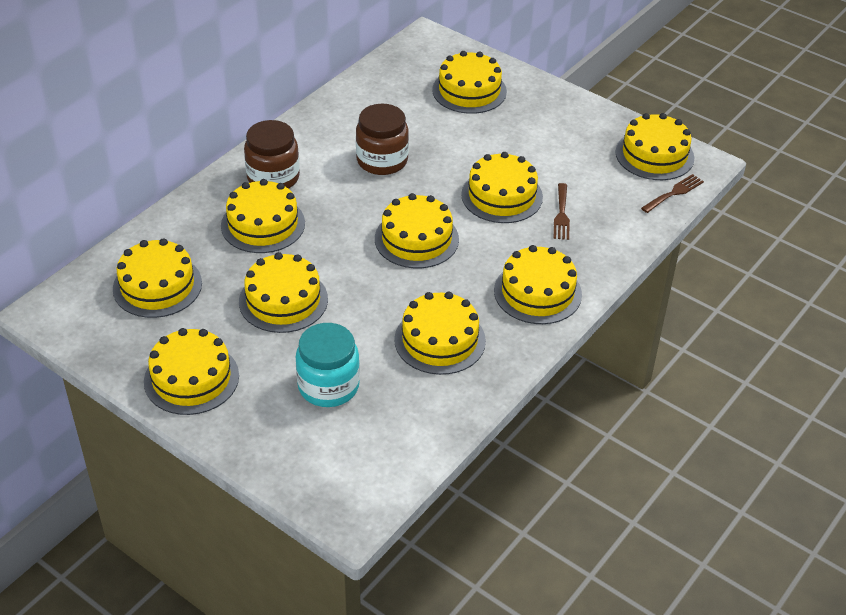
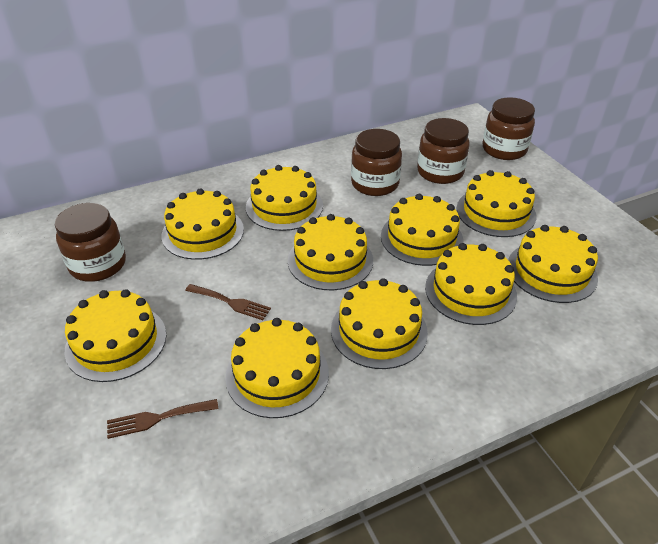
brown jar: 2 -> 4
turquoise jar: 1 -> 0

